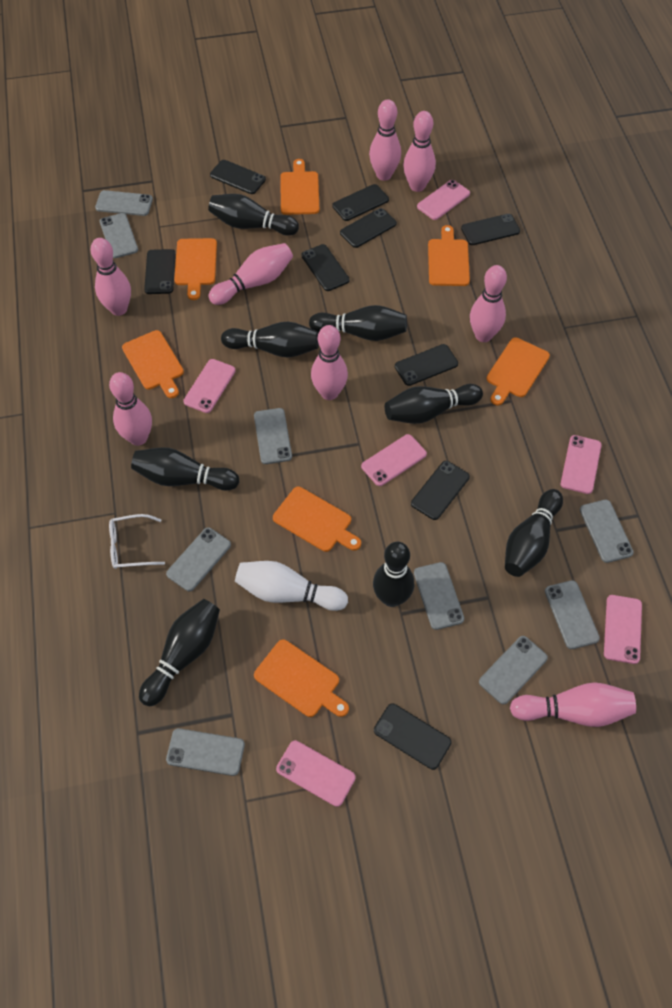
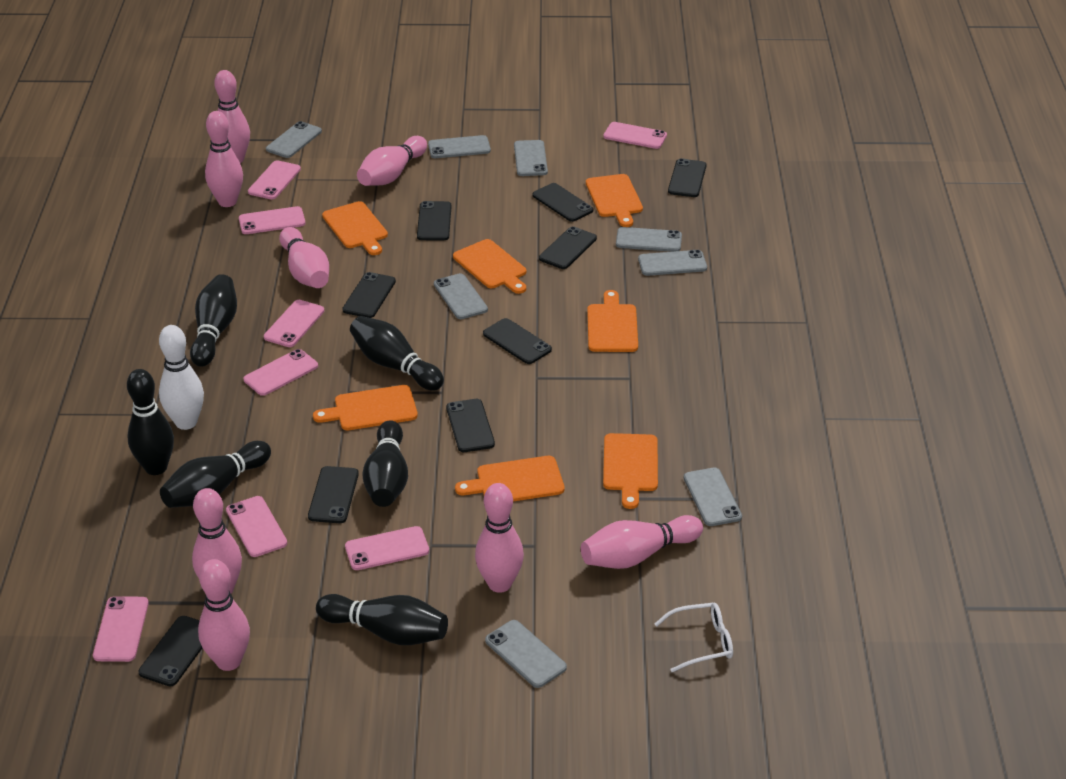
black bowling pin: 8 -> 6
grey phone: 9 -> 8
pink phone: 6 -> 8

